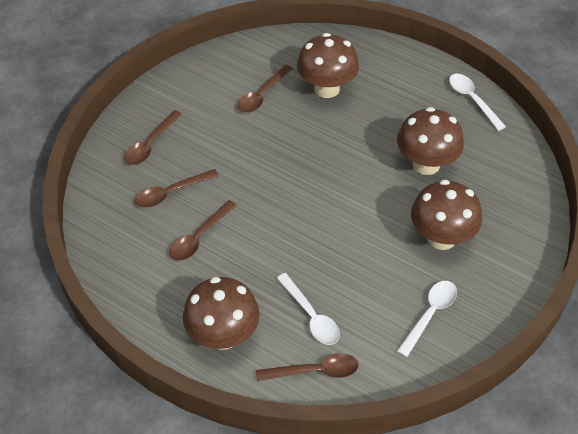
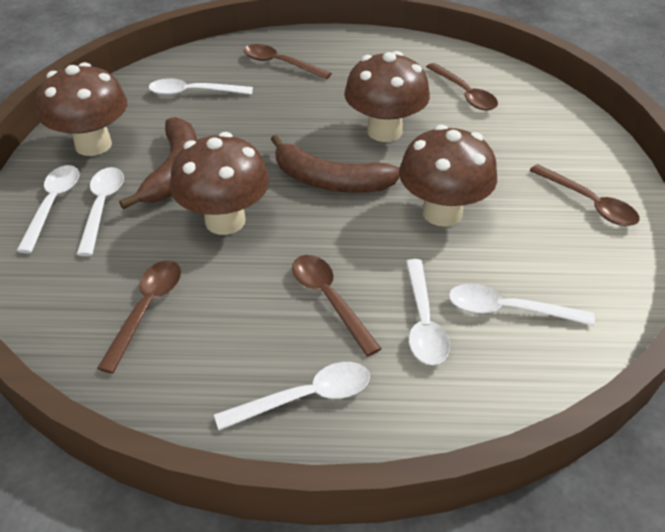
brown banana: 0 -> 2
white spoon: 3 -> 6

